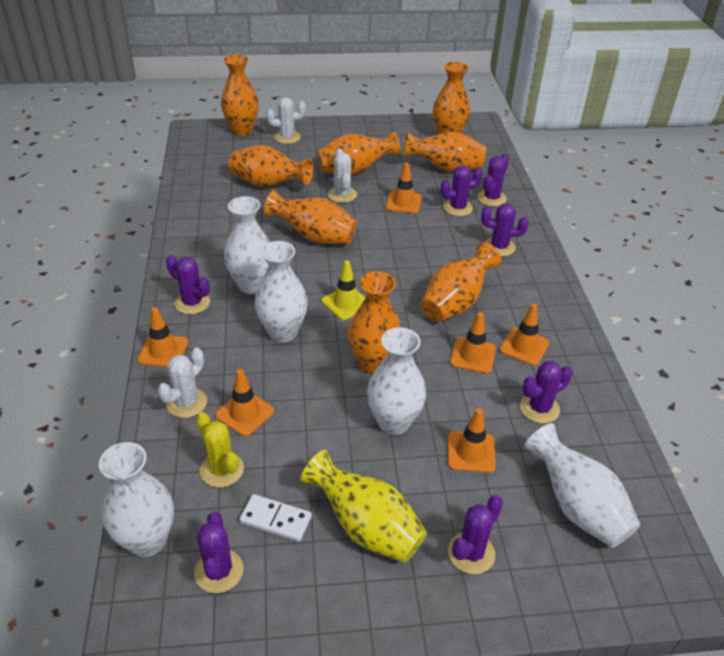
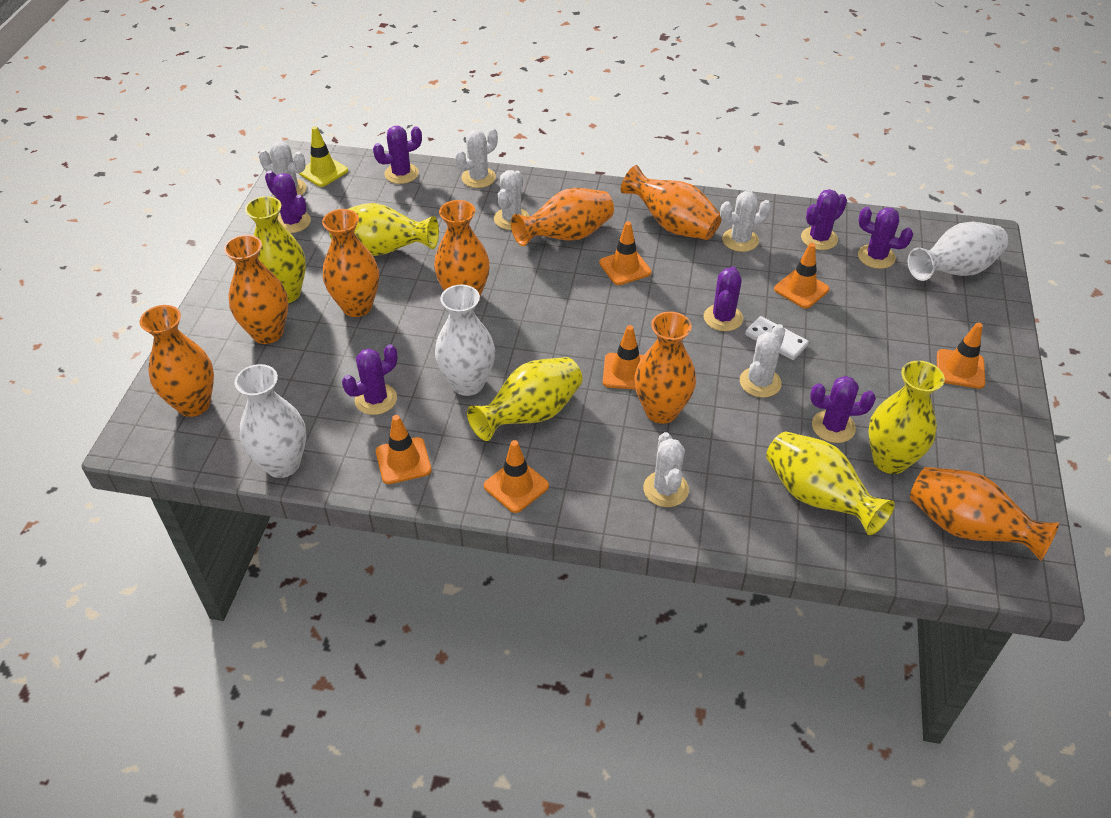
white cactus: 3 -> 6
white vase: 5 -> 3
yellow cactus: 1 -> 0
yellow vase: 1 -> 5

